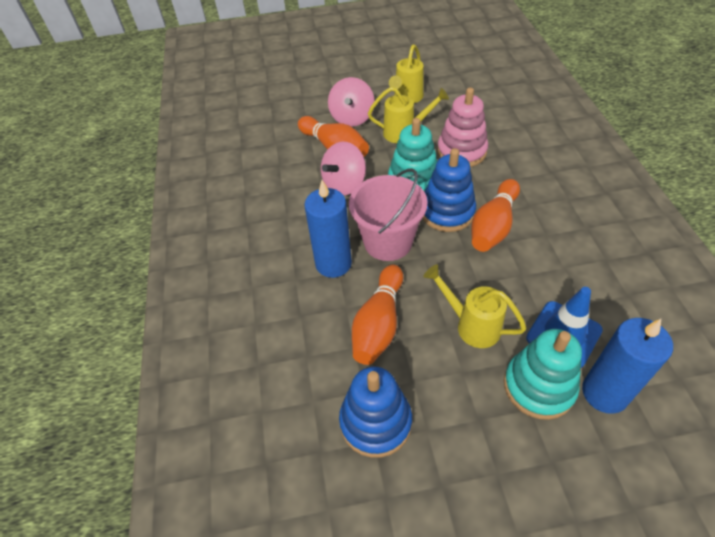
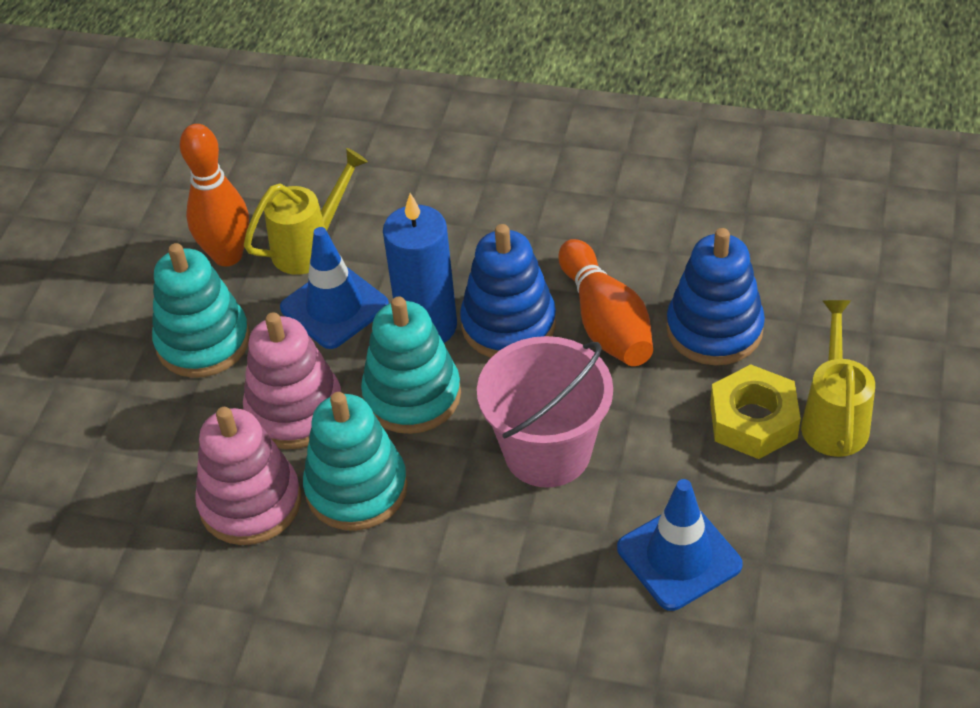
blue candle: 2 -> 1
blue traffic cone: 1 -> 2
orange bowling pin: 3 -> 2
pink spinning top: 2 -> 0
pink stacking toy: 1 -> 2
turquoise stacking toy: 2 -> 3
yellow nut: 0 -> 1
yellow watering can: 3 -> 2

